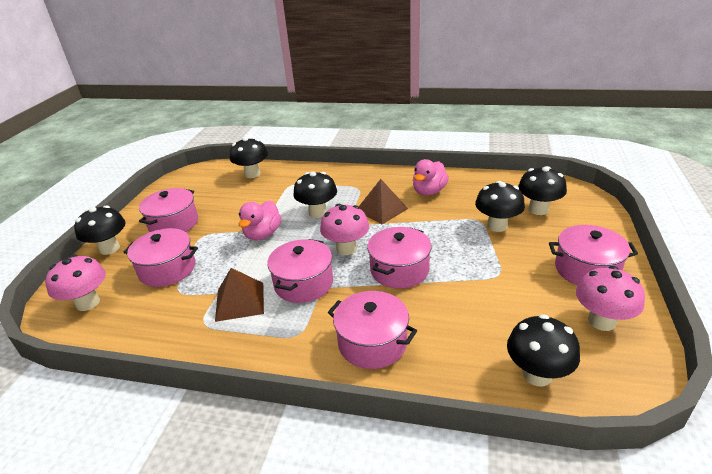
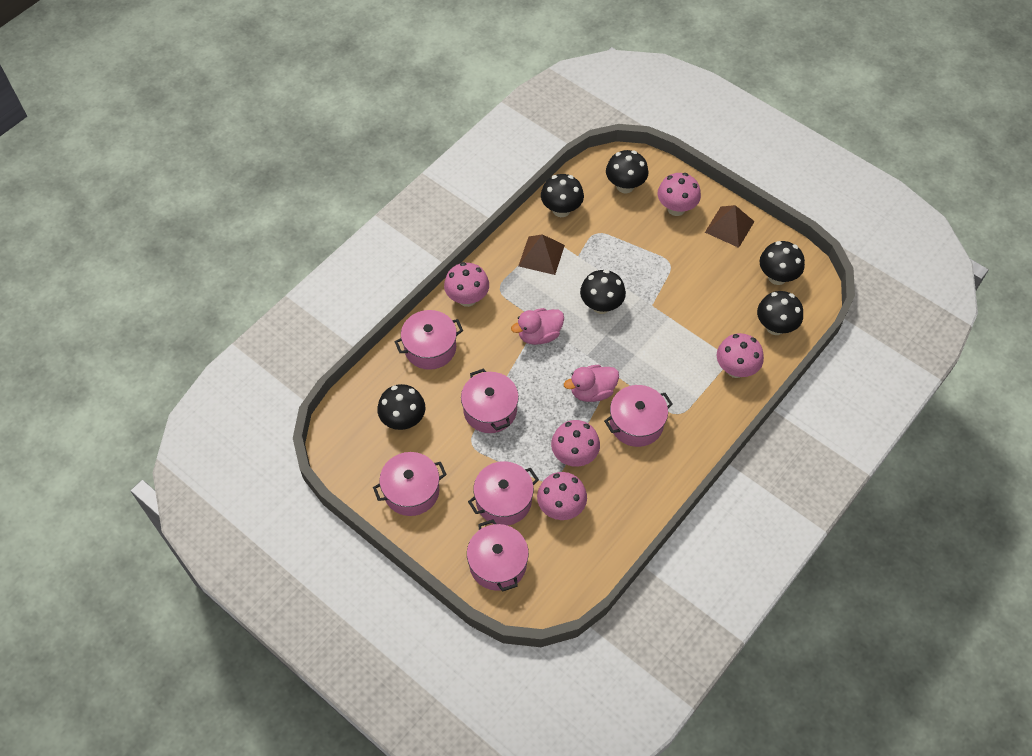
pink mushroom: 3 -> 5

